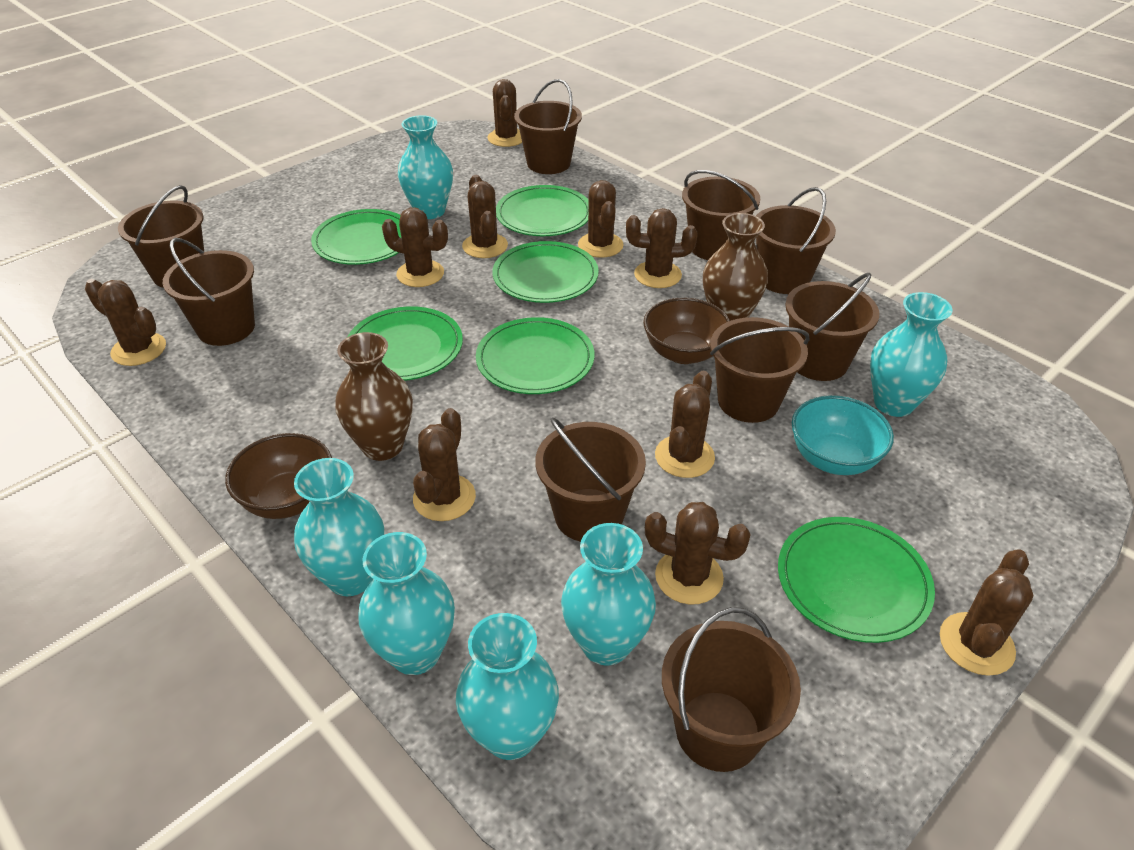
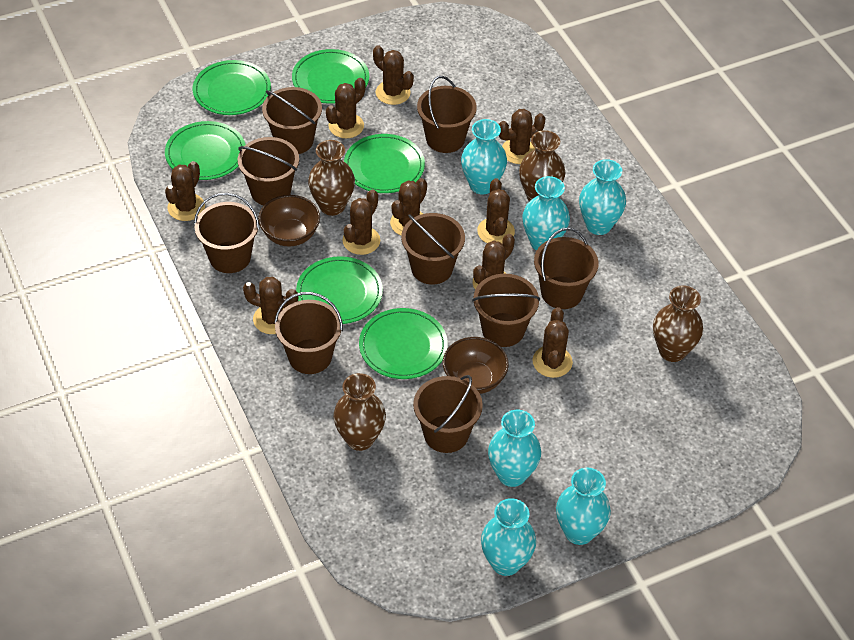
brown vase: 2 -> 4
turquoise bowl: 1 -> 0

